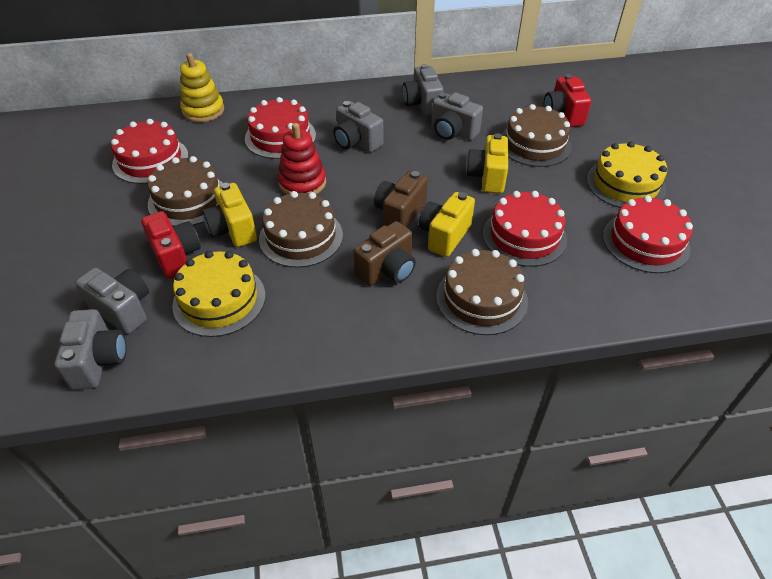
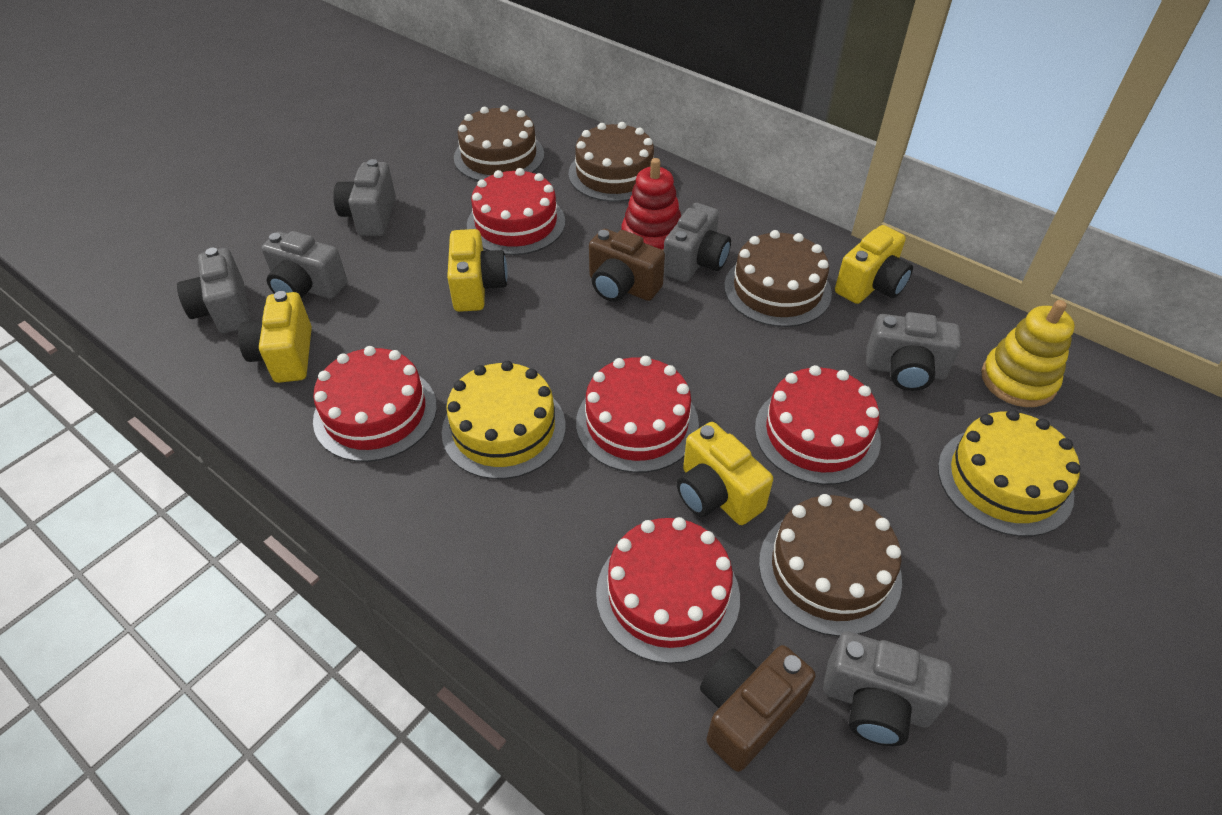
grey camera: 5 -> 6
red cake: 4 -> 5
red camera: 2 -> 0
yellow camera: 3 -> 4

